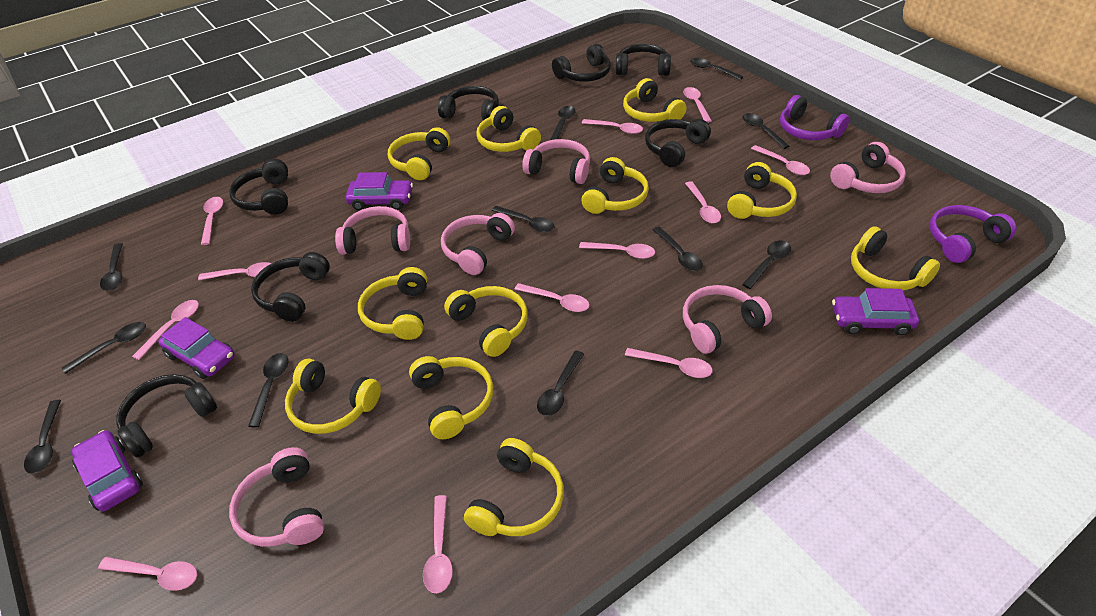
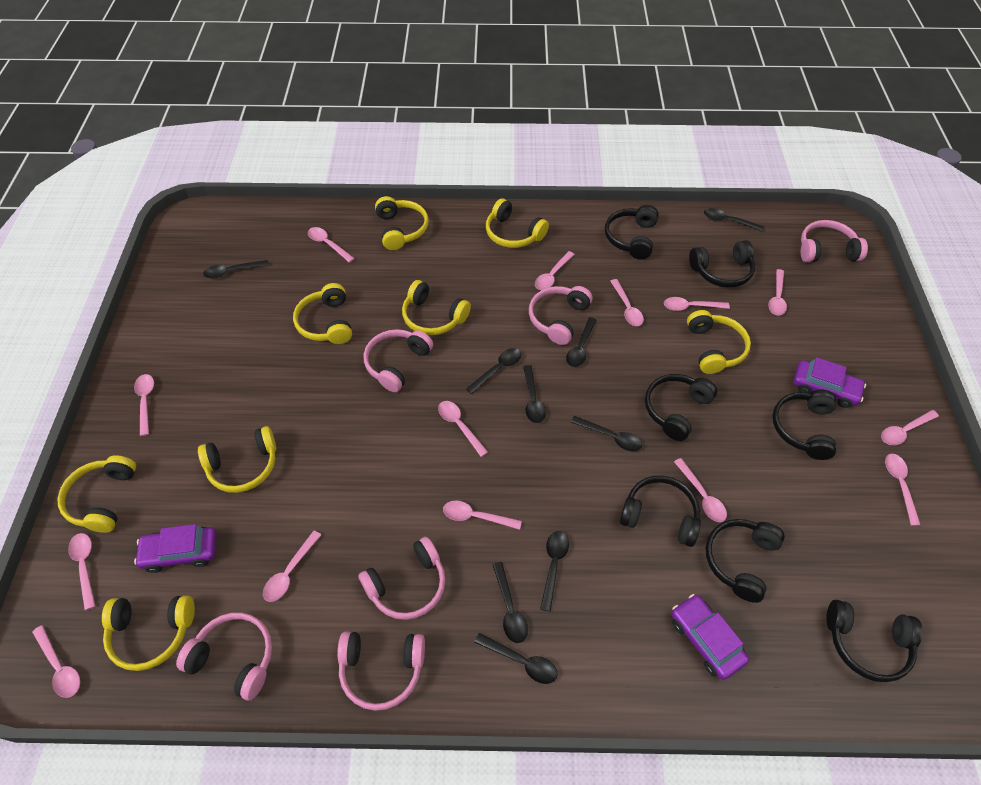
black spoon: 11 -> 9
pink spoon: 12 -> 14
purple car: 4 -> 3
purple headphones: 2 -> 0
yellow headphones: 11 -> 8

